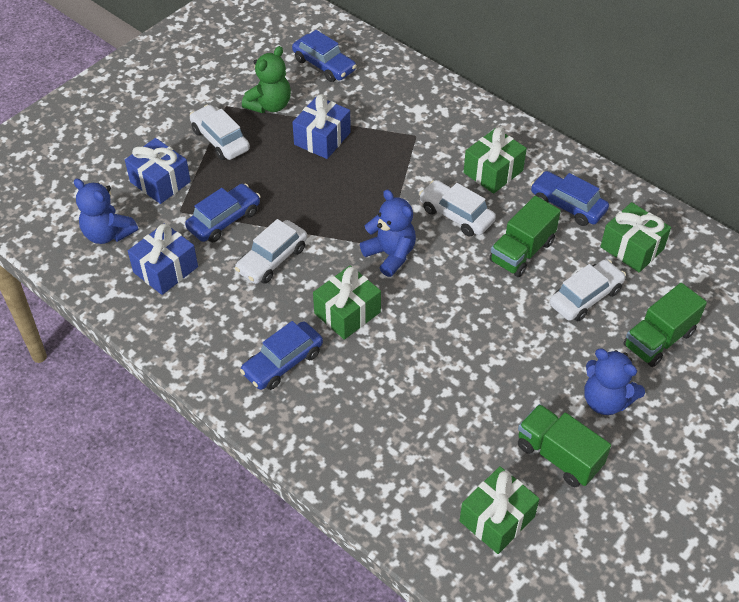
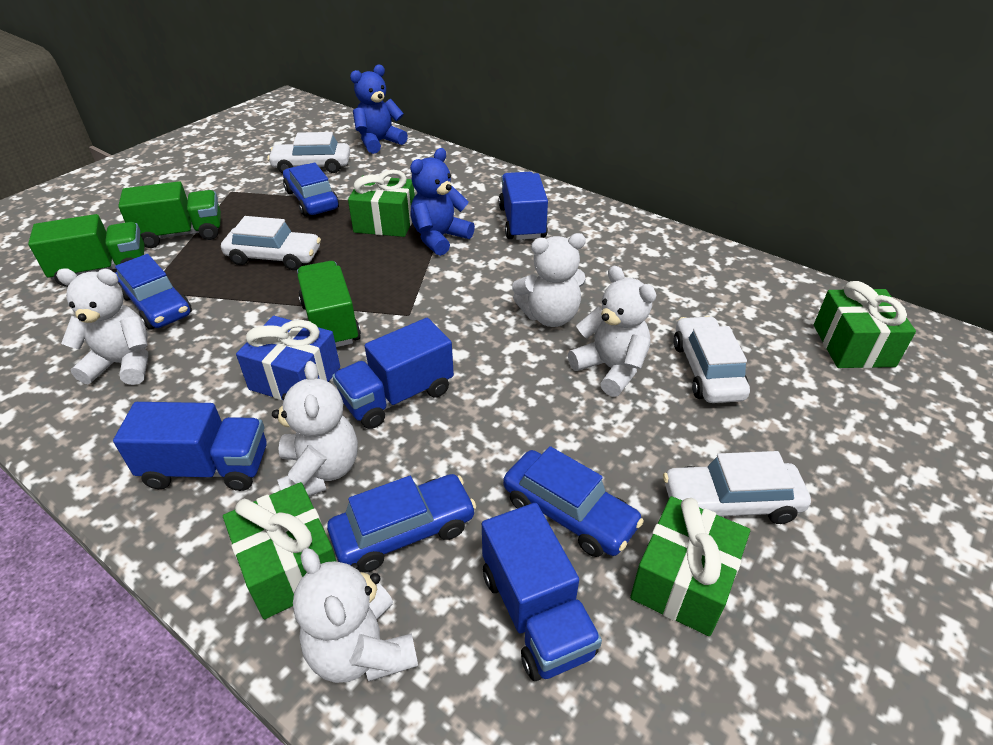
blue gift: 3 -> 1
blue teddy bear: 3 -> 2
blue truck: 0 -> 4
green teddy bear: 1 -> 0
white teddy bear: 0 -> 5

